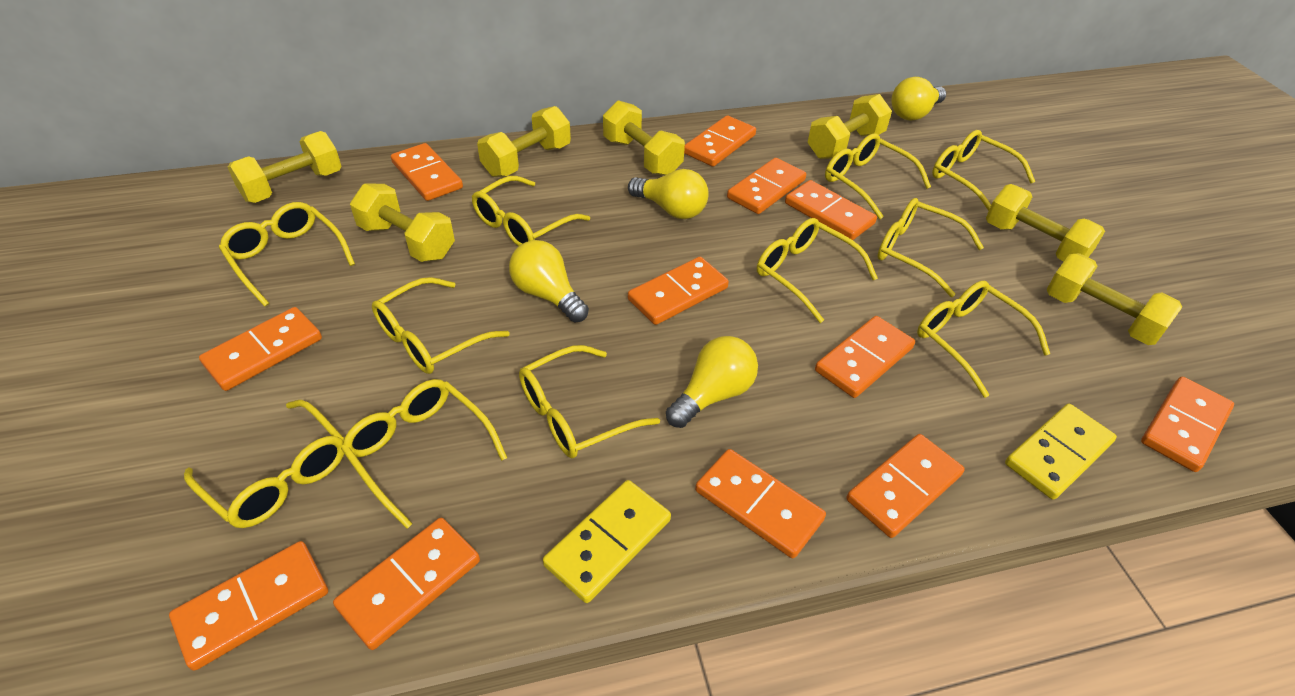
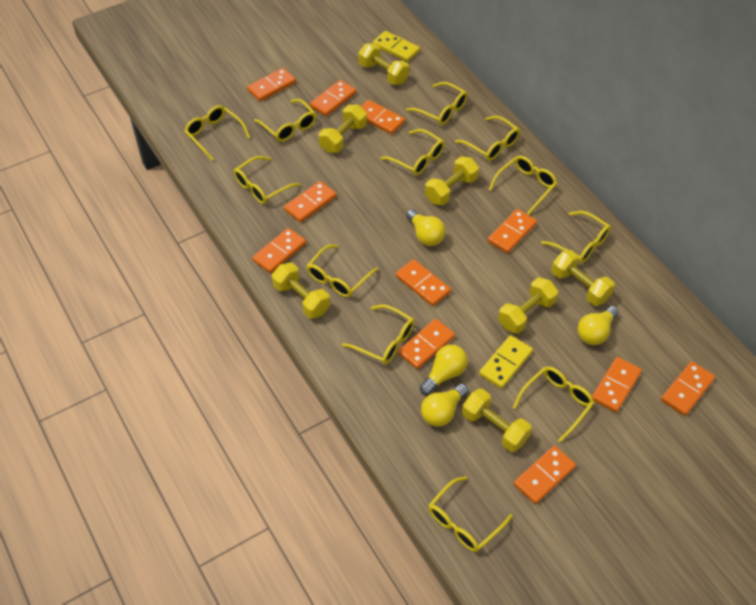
orange domino: 12 -> 11
yellow glasses: 11 -> 12

